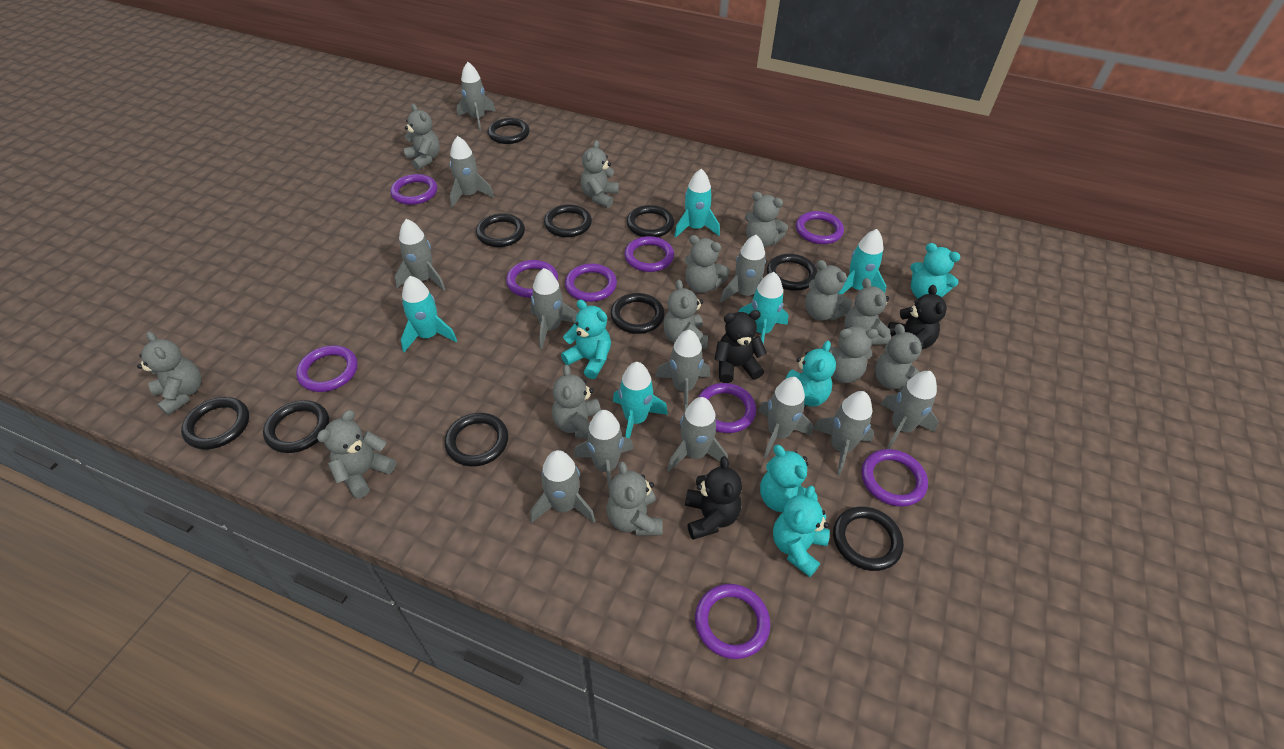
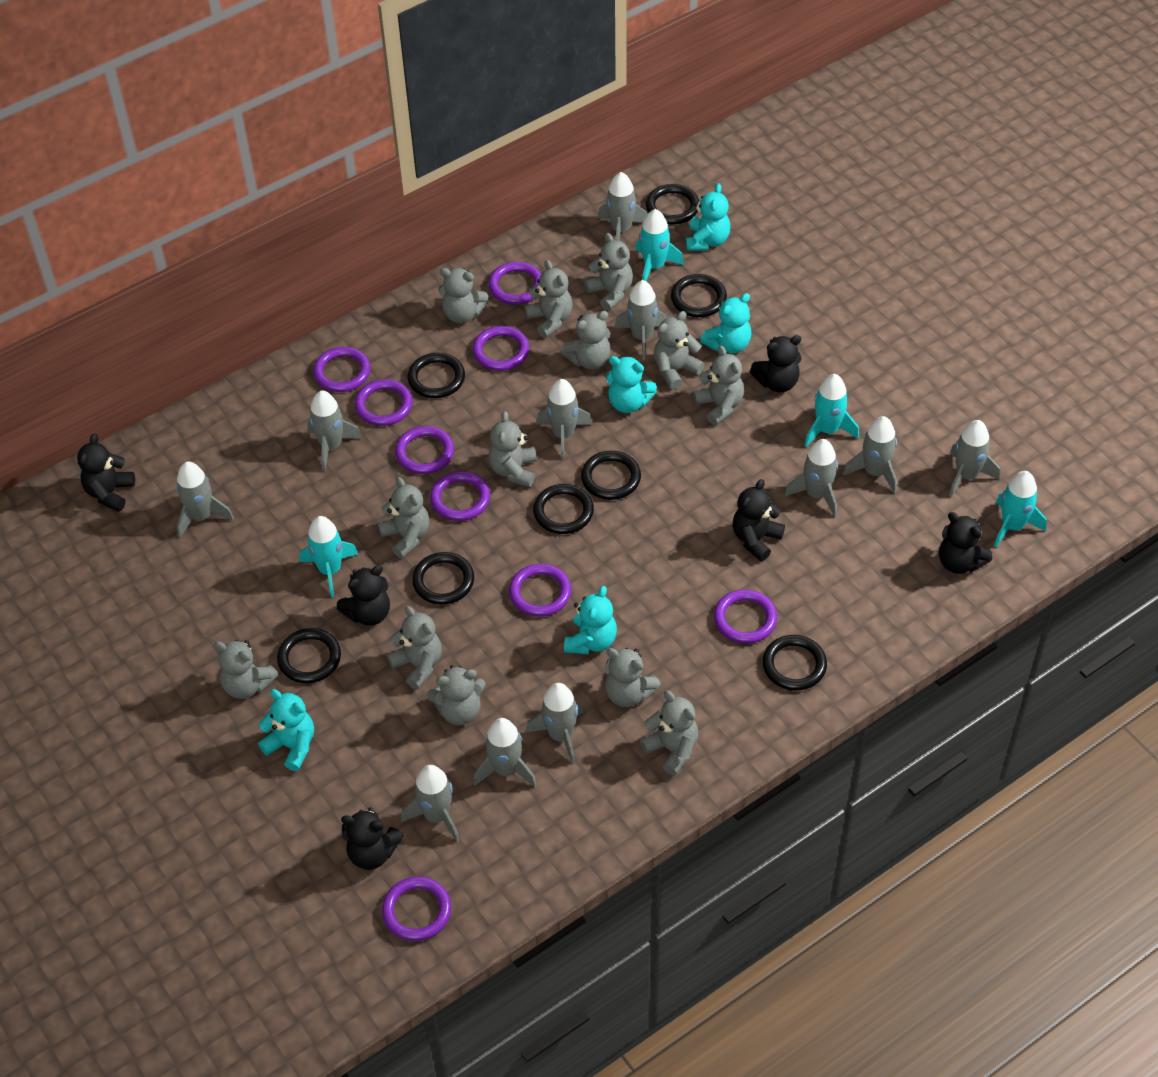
black ring: 10 -> 8
black teddy bear: 3 -> 6
grey rocket: 12 -> 11
turquoise rocket: 5 -> 4

